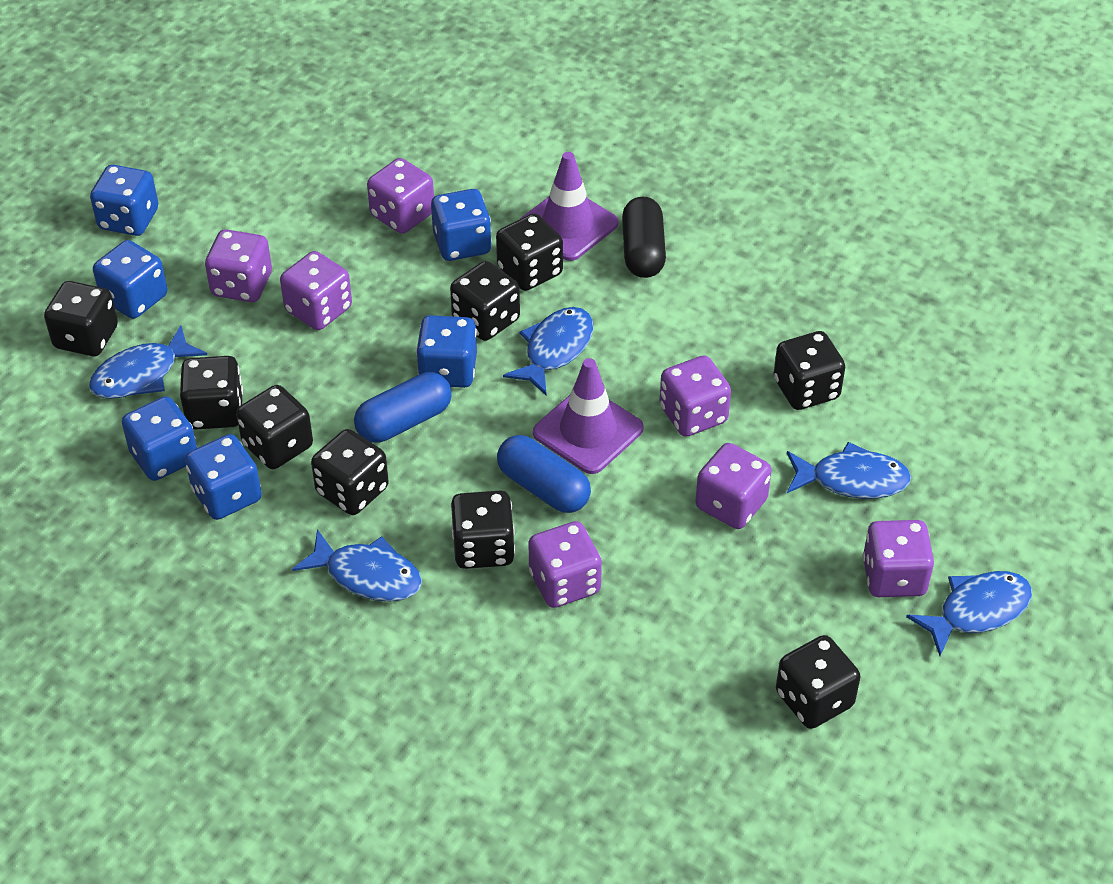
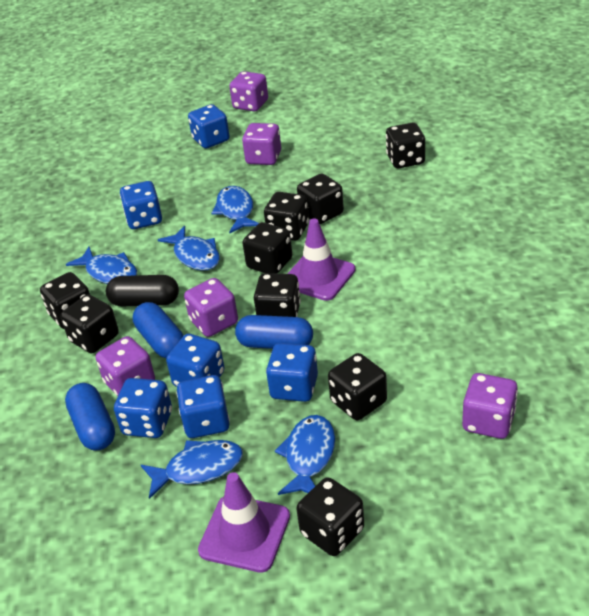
blue capsule: 2 -> 3
purple dice: 7 -> 5

